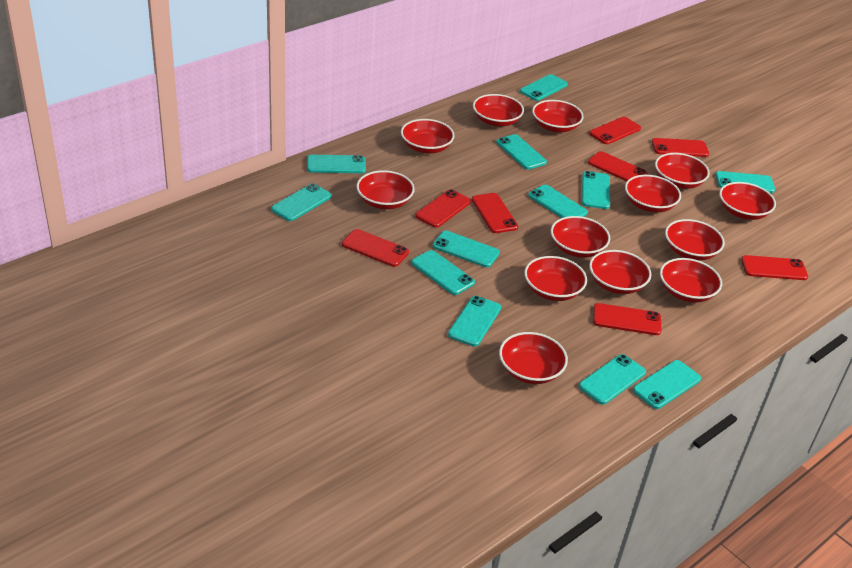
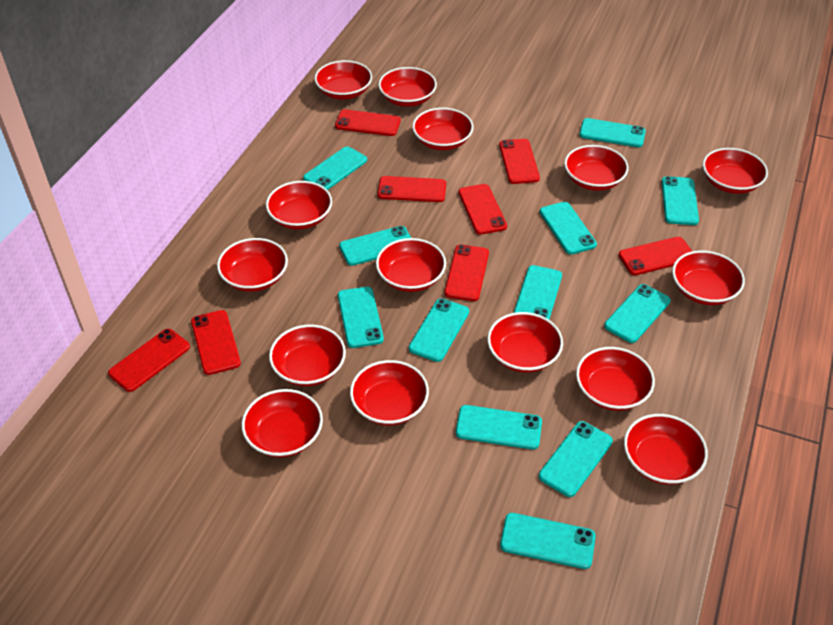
red bowl: 13 -> 15

